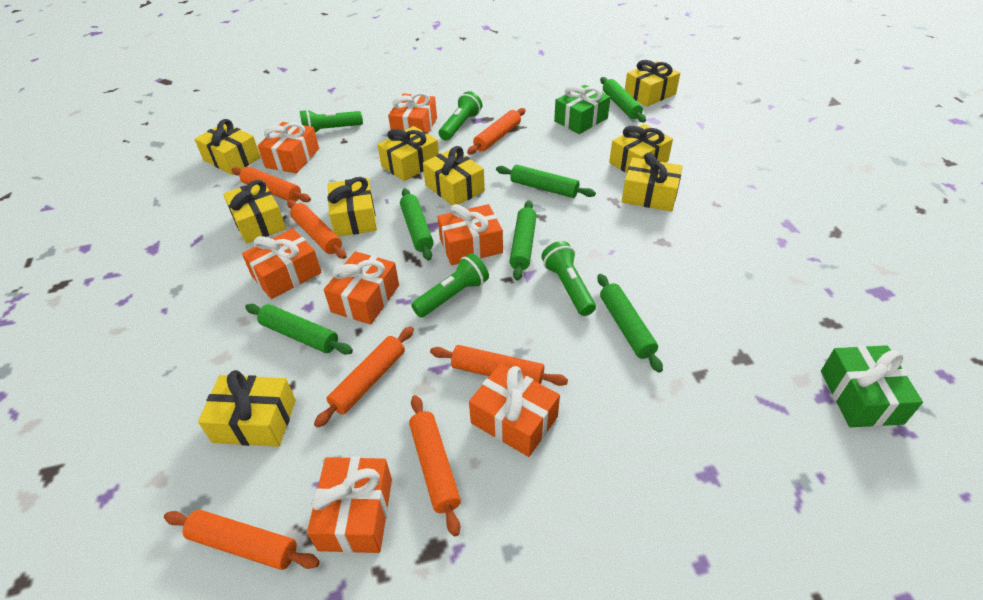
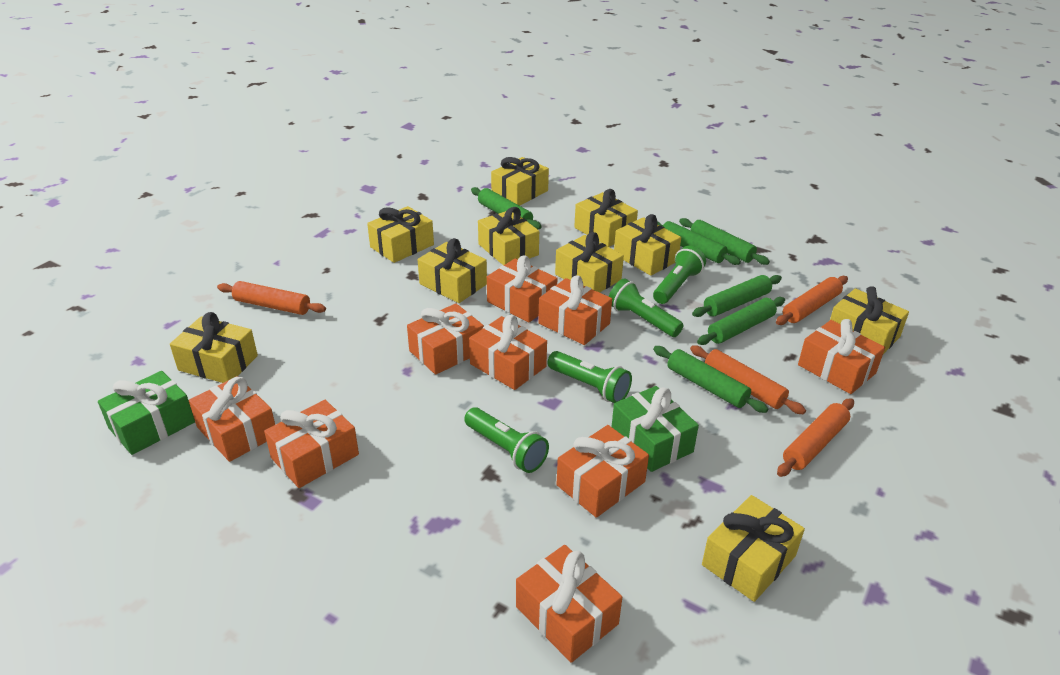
orange gift: 7 -> 9
orange rolling pin: 7 -> 4
yellow gift: 9 -> 10

